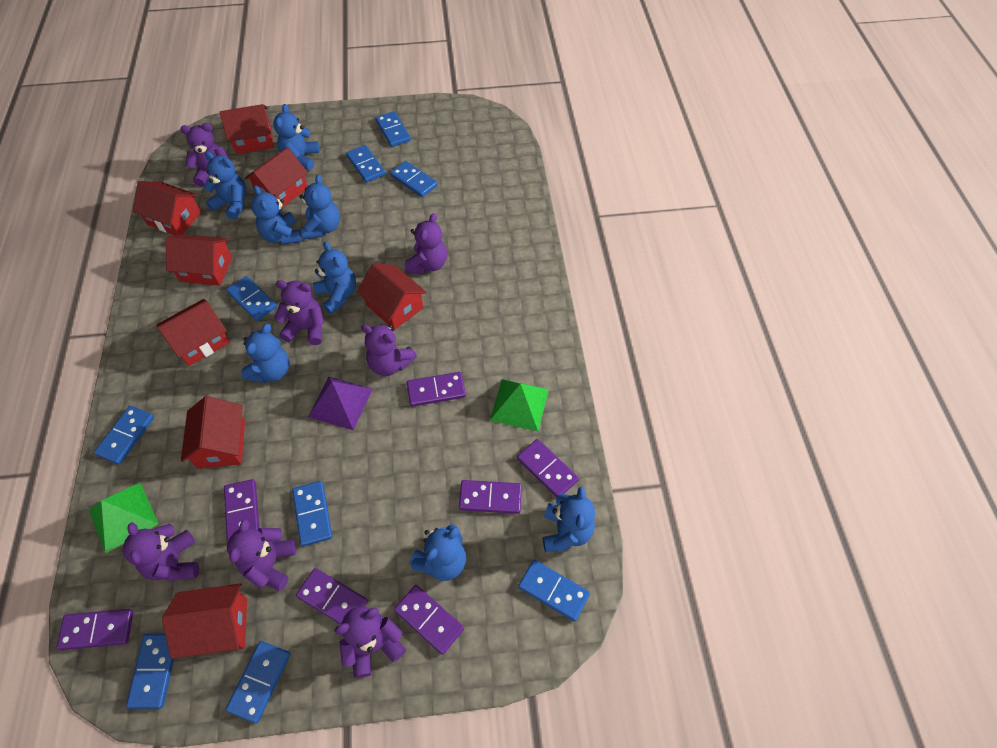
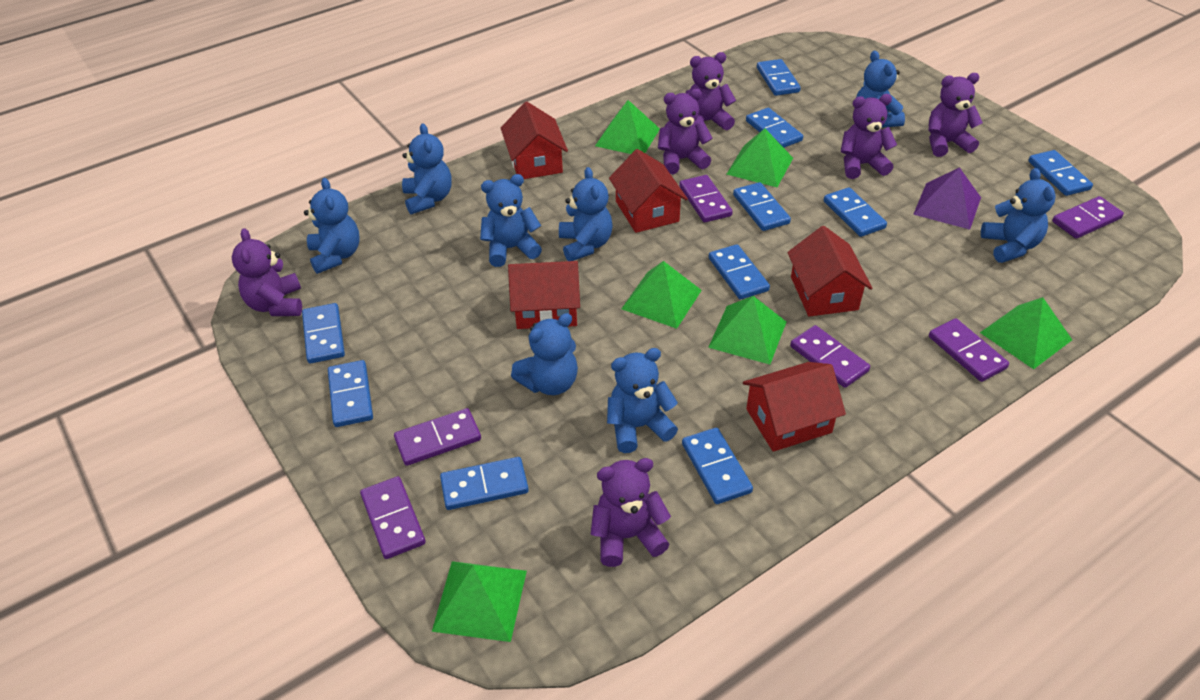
blue domino: 9 -> 10
green pyramid: 2 -> 6
purple domino: 7 -> 6
purple teddy bear: 7 -> 6
red house: 8 -> 5

